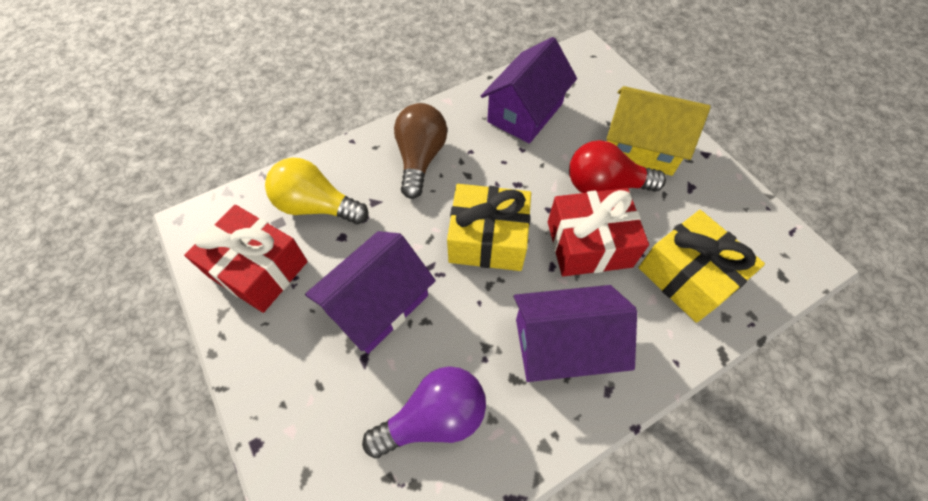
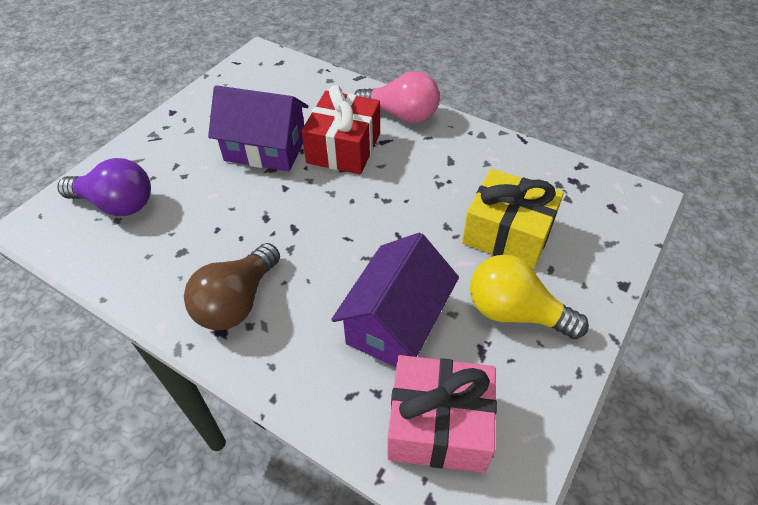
pink gift: 0 -> 1
pink light bulb: 0 -> 1
purple house: 3 -> 2
red gift: 2 -> 1
red light bulb: 1 -> 0
yellow gift: 2 -> 1
yellow house: 1 -> 0

